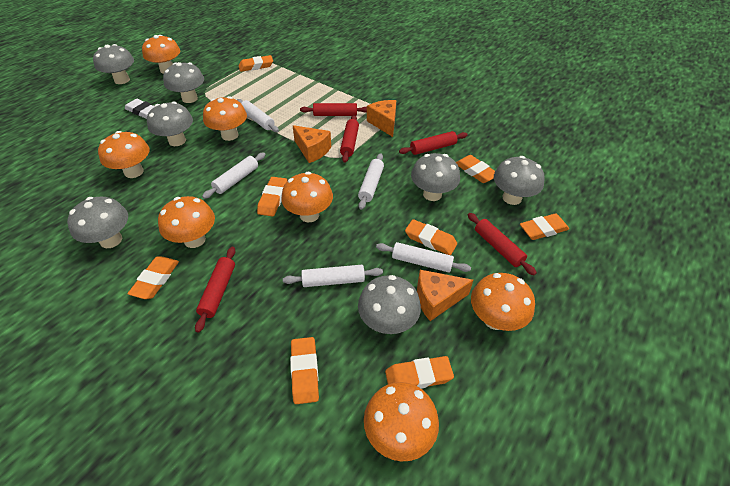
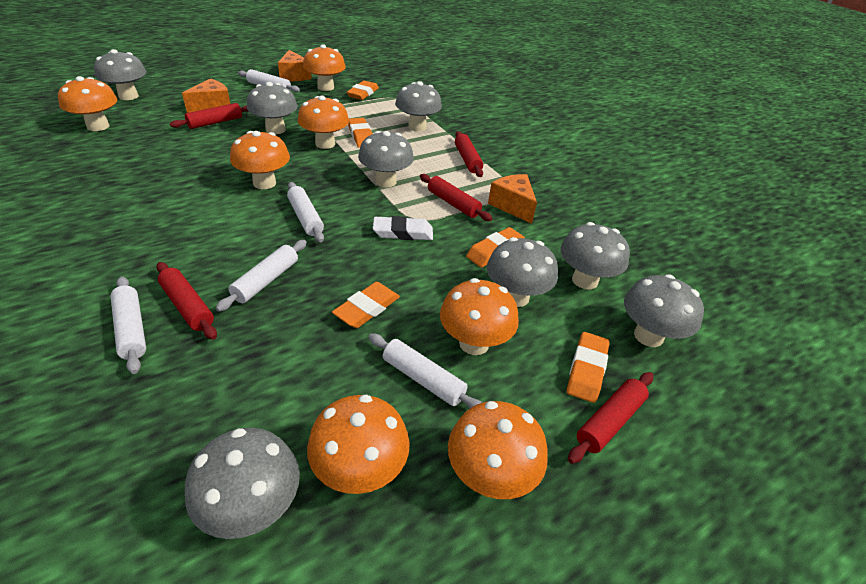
grey mushroom: 7 -> 8
orange eraser: 8 -> 5

